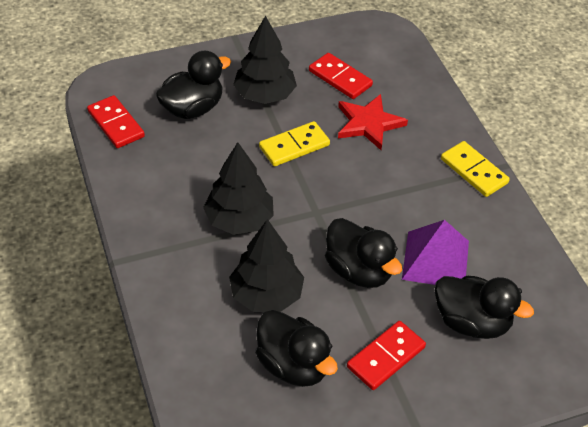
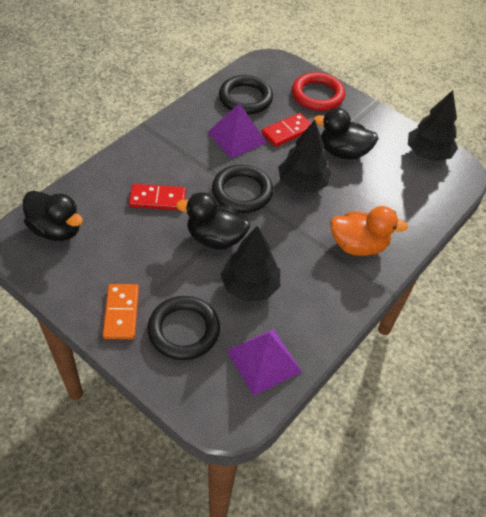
black duck: 4 -> 3
black ring: 0 -> 3
orange domino: 0 -> 1
orange duck: 0 -> 1
purple pyramid: 1 -> 2
red domino: 3 -> 2
red ring: 0 -> 1
red star: 1 -> 0
yellow domino: 2 -> 0

